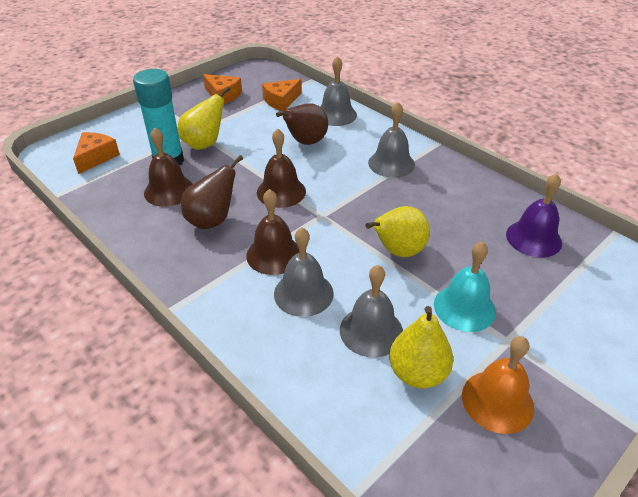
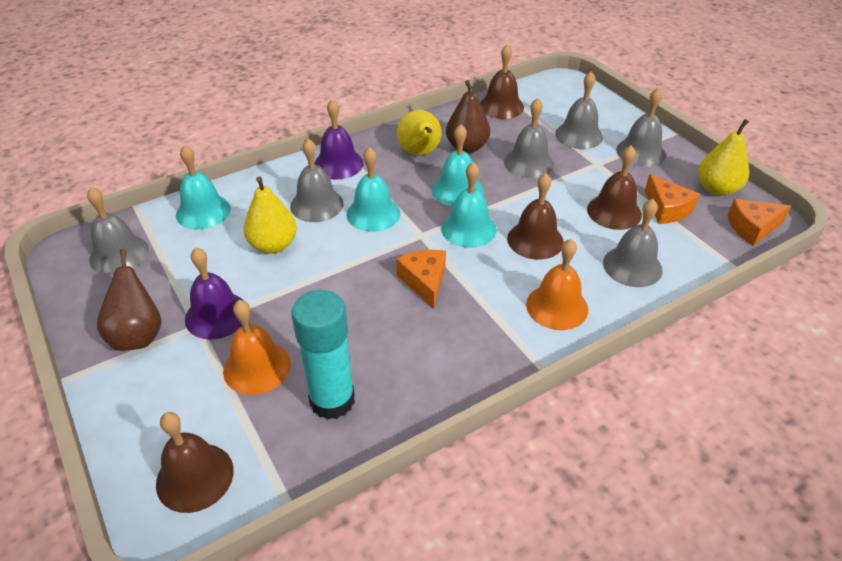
brown bell: 3 -> 4
grey bell: 4 -> 6
orange bell: 1 -> 2
purple bell: 1 -> 2
turquoise bell: 1 -> 4

